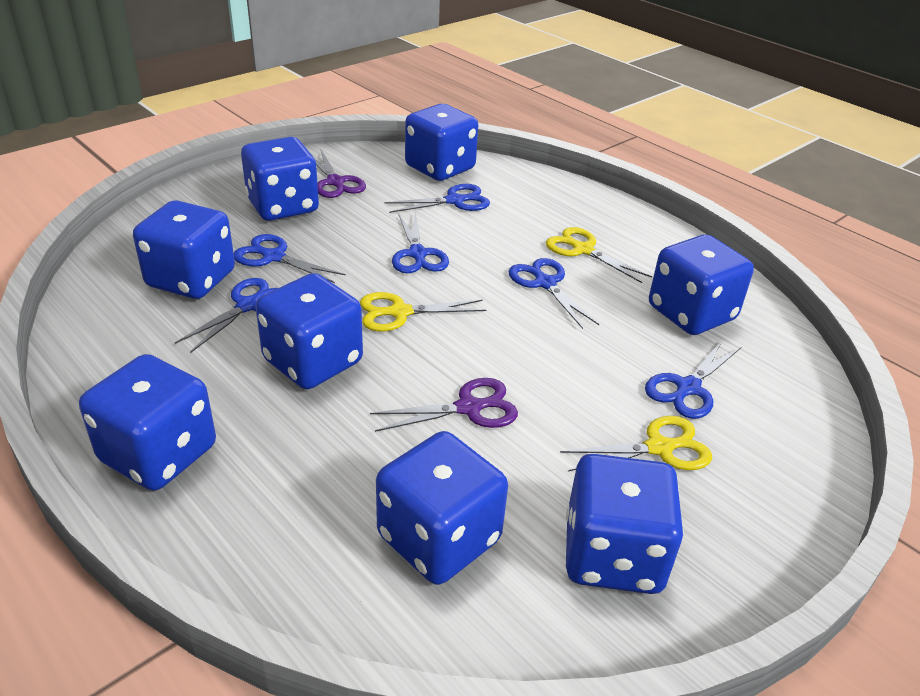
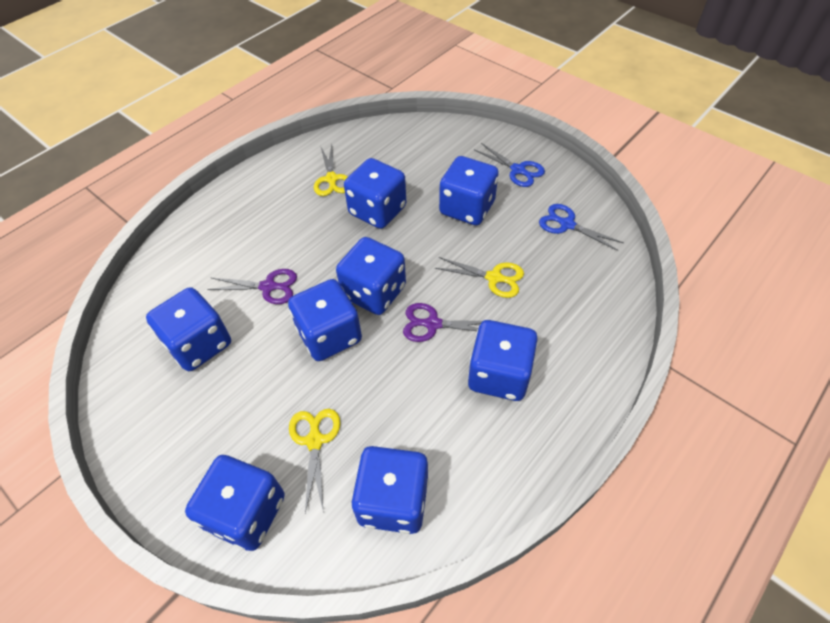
blue scissors: 6 -> 2

